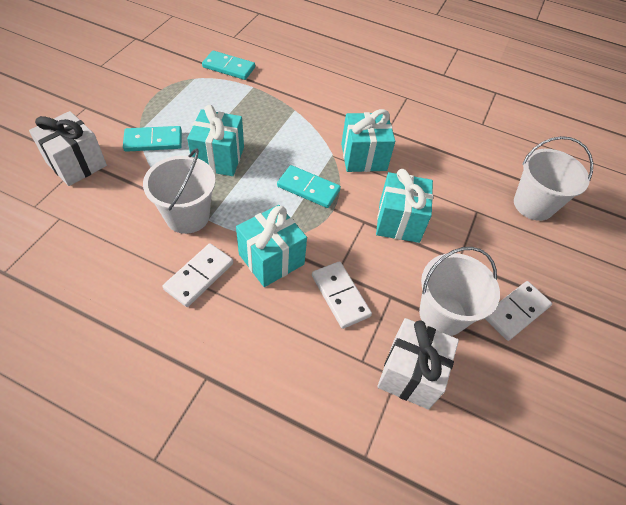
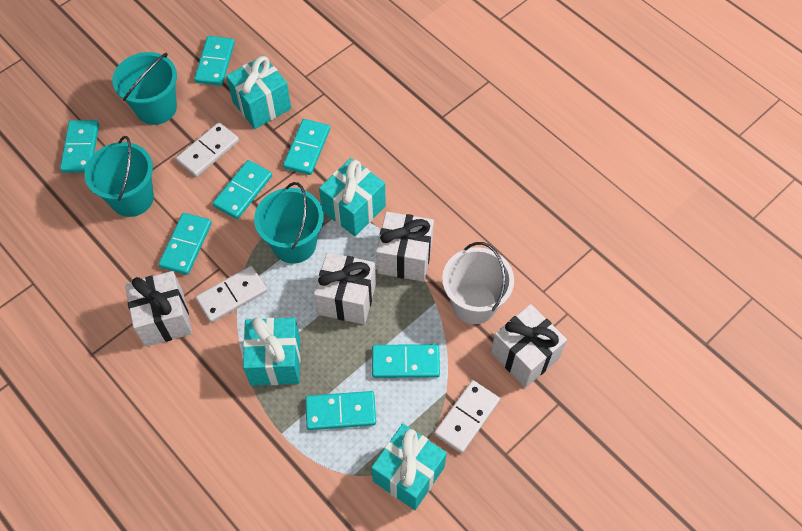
turquoise bucket: 0 -> 3
turquoise domino: 3 -> 7
white bucket: 3 -> 1
white gift: 2 -> 4

